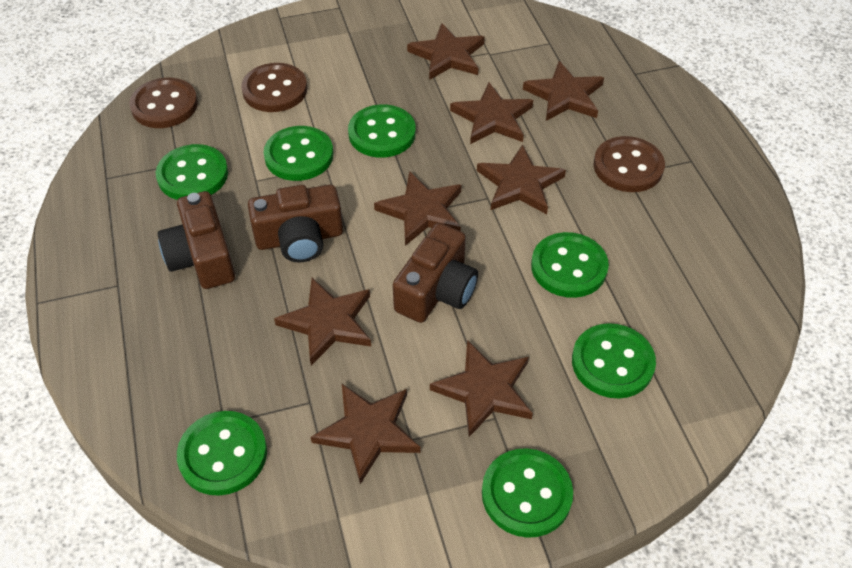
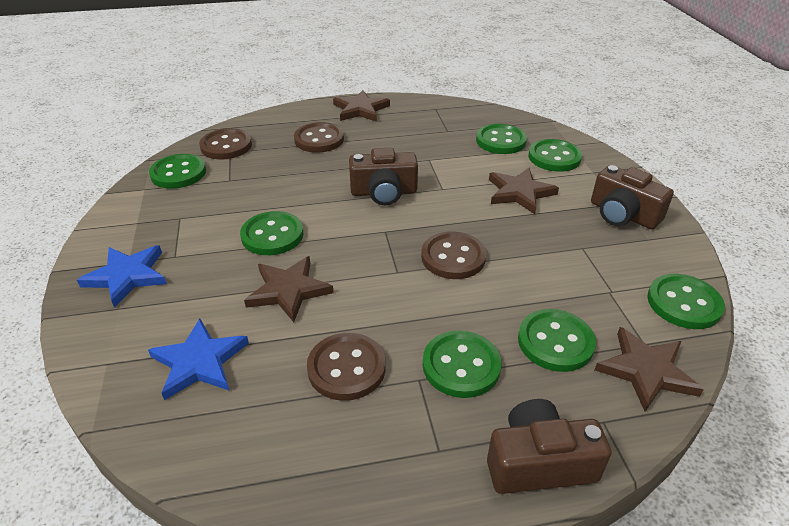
blue star: 0 -> 2
brown button: 3 -> 4
brown star: 8 -> 4

